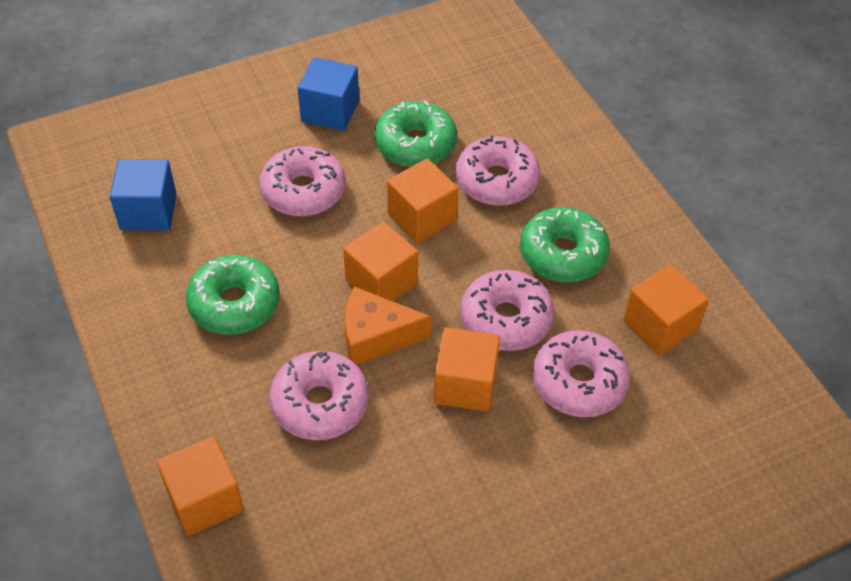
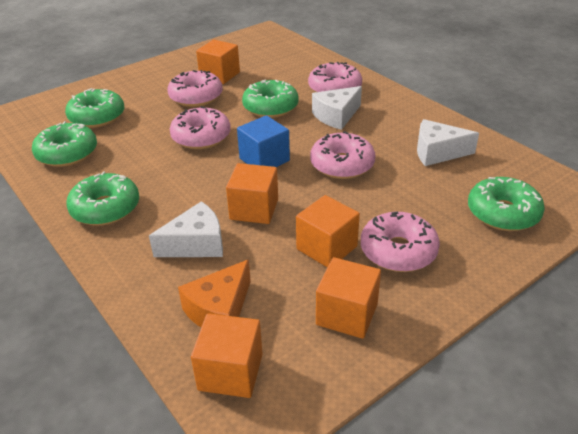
blue cube: 2 -> 1
green donut: 3 -> 5
white cheese: 0 -> 3

